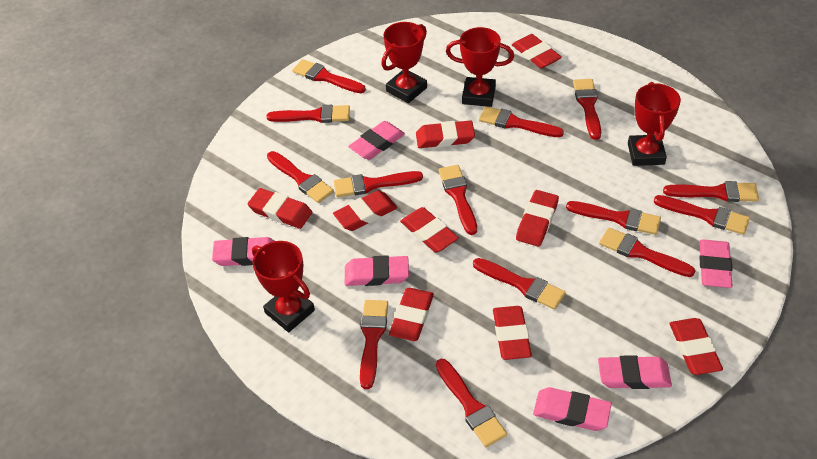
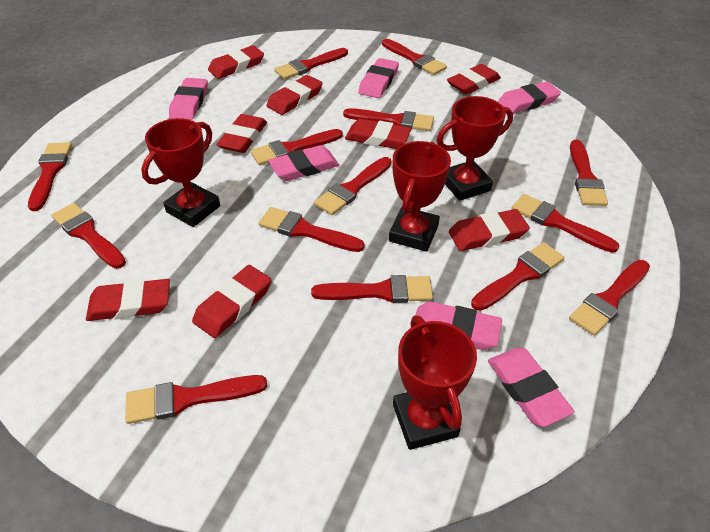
red eraser: 9 -> 8

